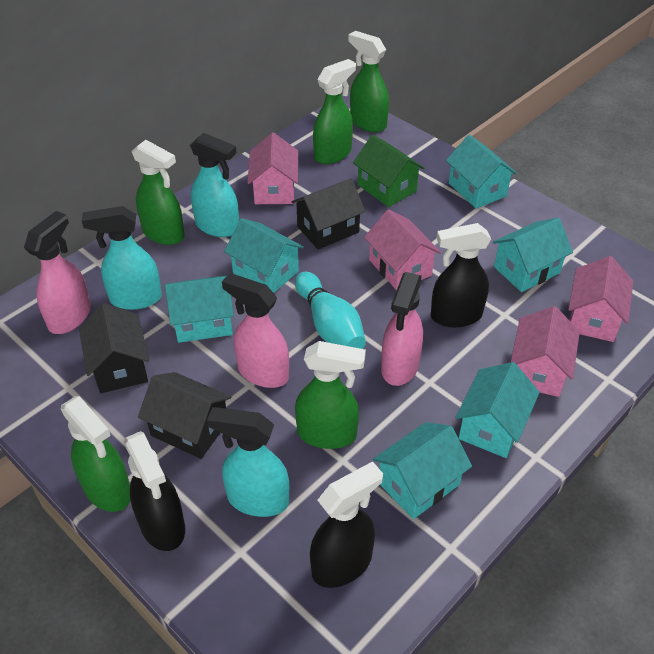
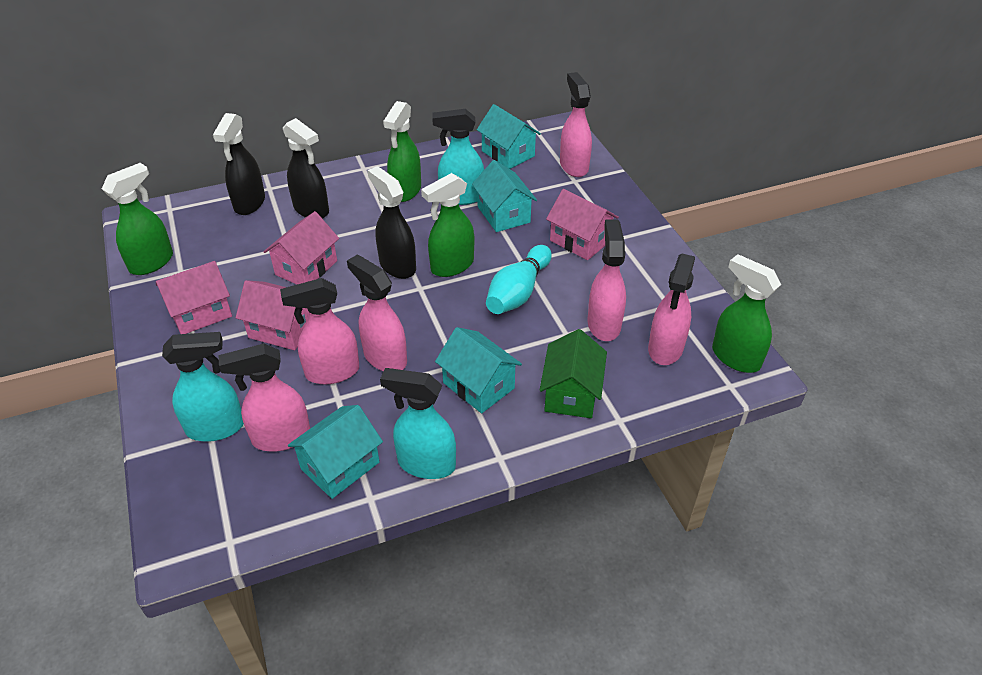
black house: 3 -> 0
green spray bottle: 5 -> 4
pink spray bottle: 3 -> 6
turquoise house: 6 -> 4

